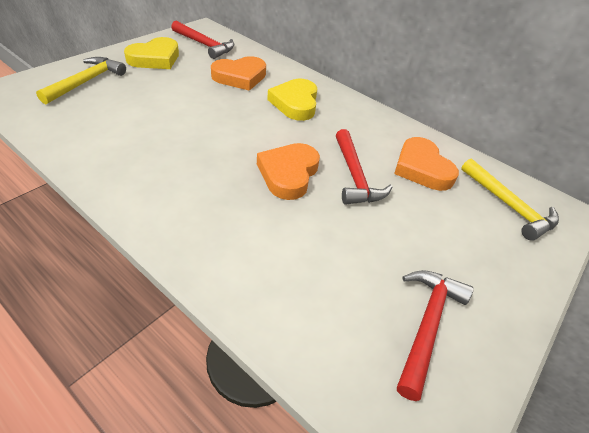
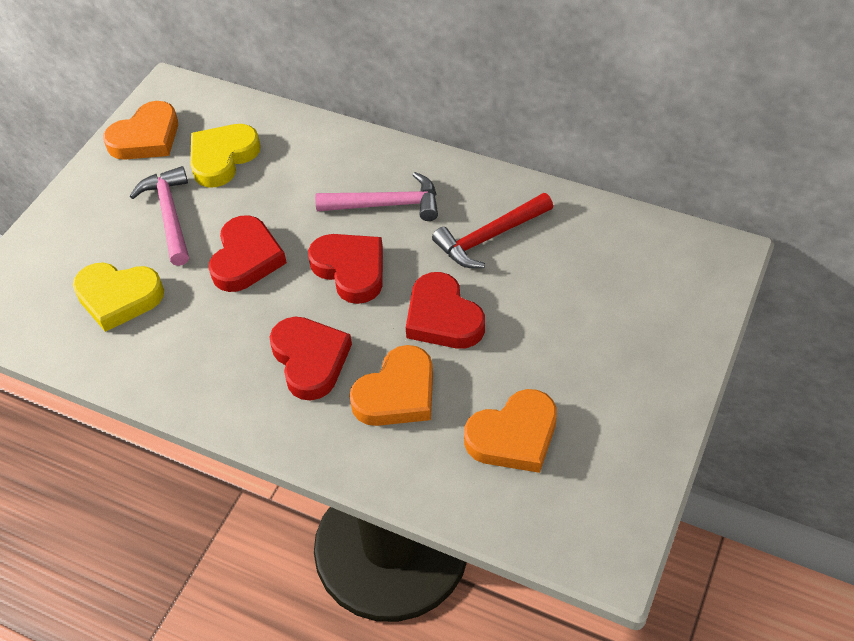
pink hammer: 0 -> 2
red hammer: 3 -> 1
red heart: 0 -> 4
yellow hammer: 2 -> 0

